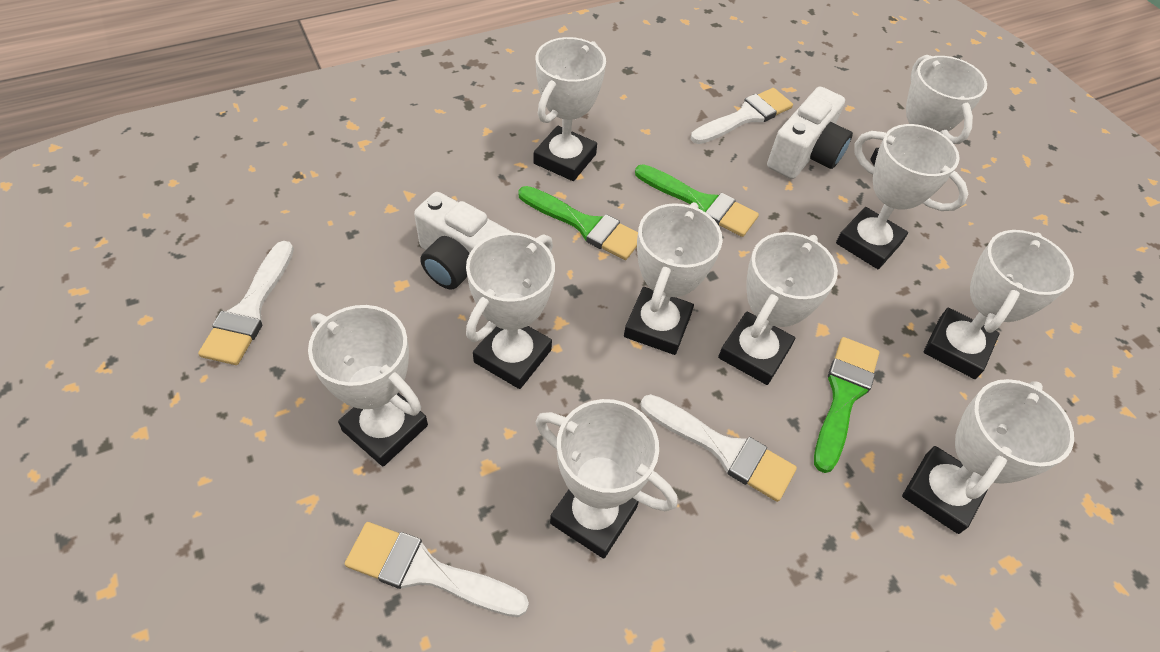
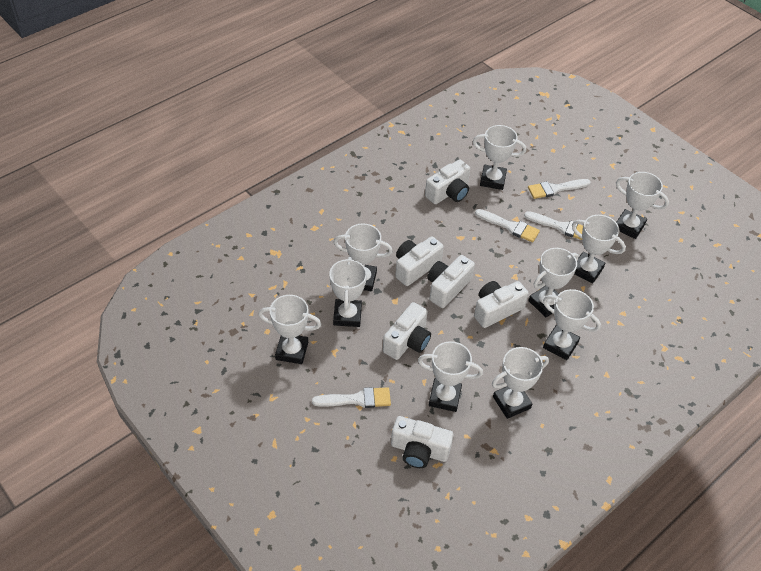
green brush: 3 -> 0
white camera: 2 -> 6

